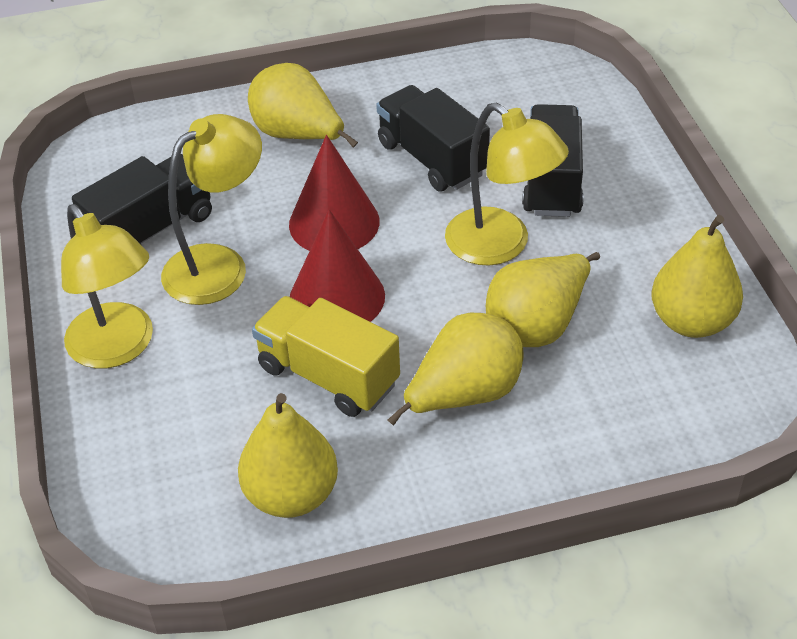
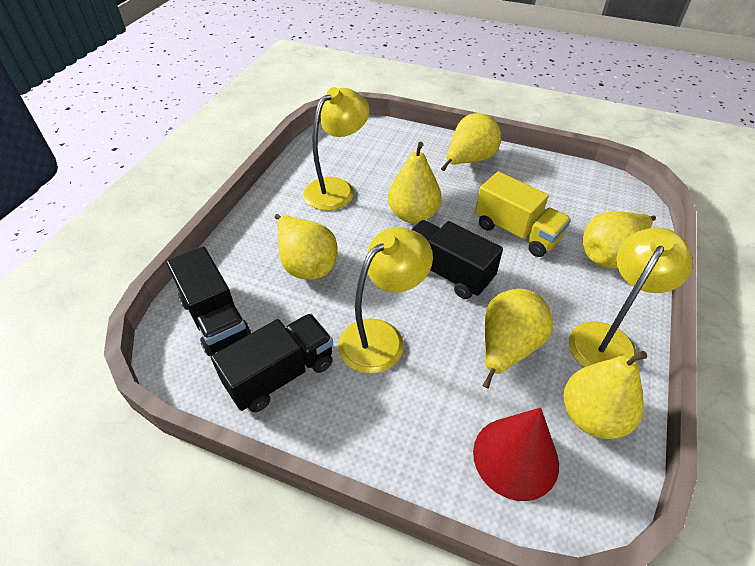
red cone: 2 -> 1
yellow pear: 5 -> 6

